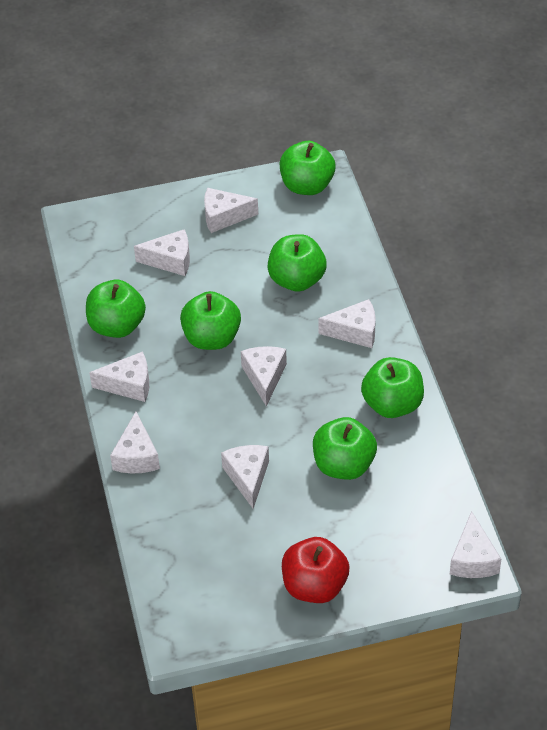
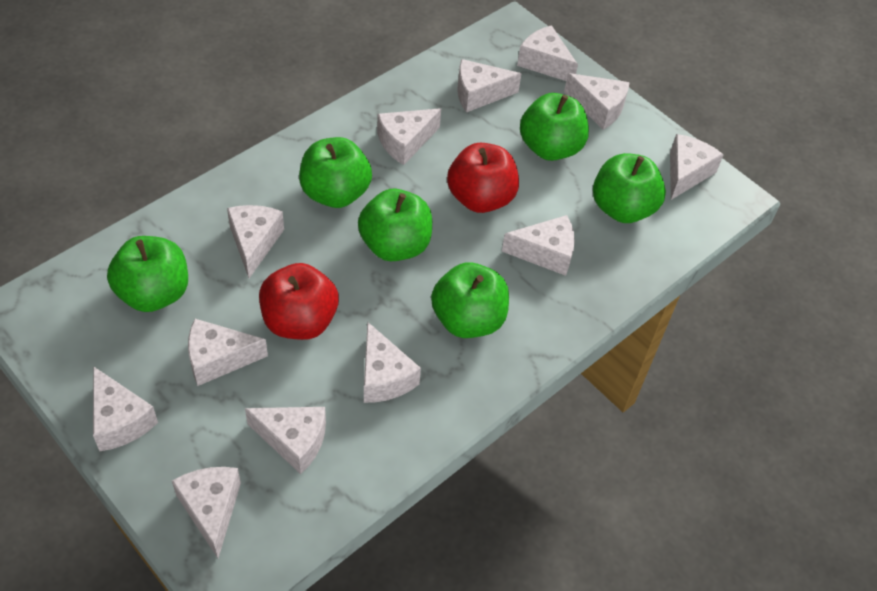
red apple: 1 -> 2
white cheese: 8 -> 12

